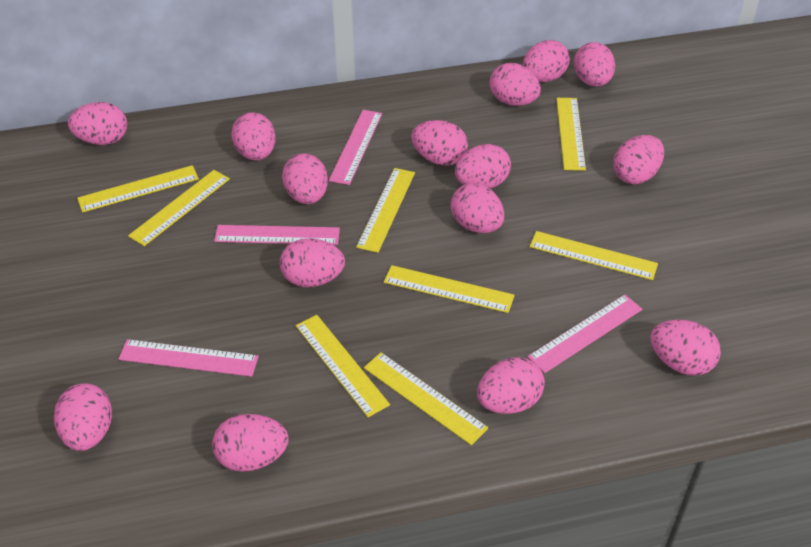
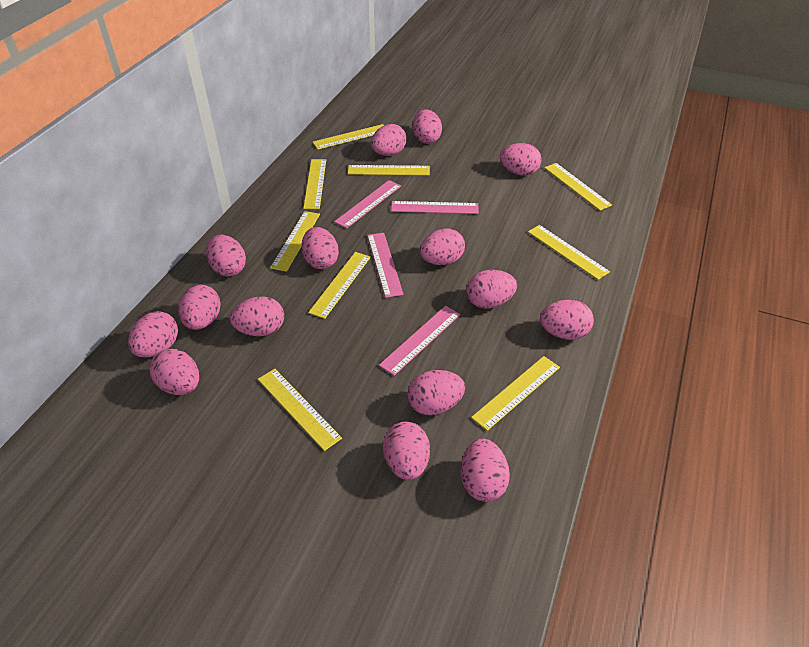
yellow ruler: 8 -> 9

